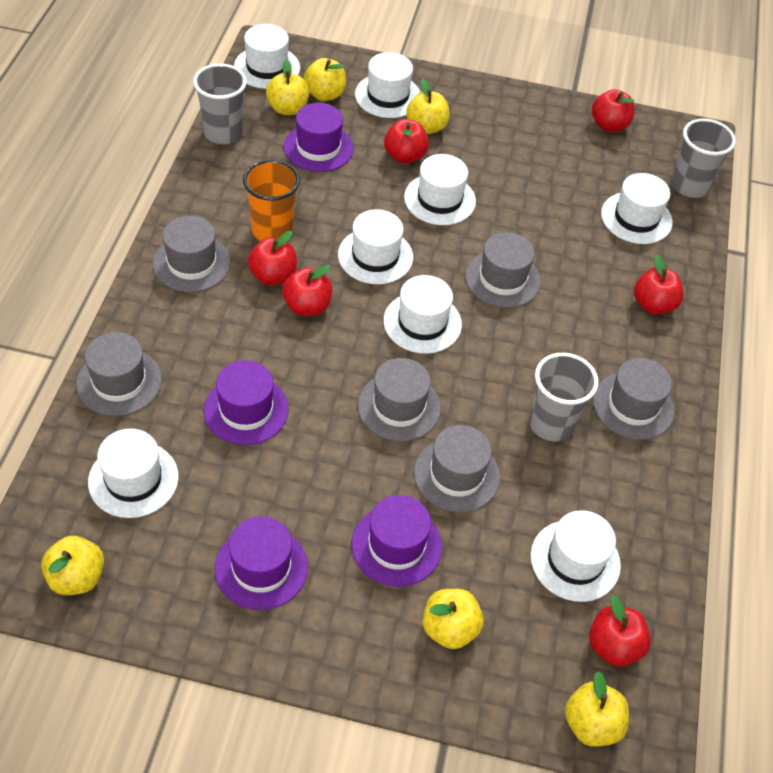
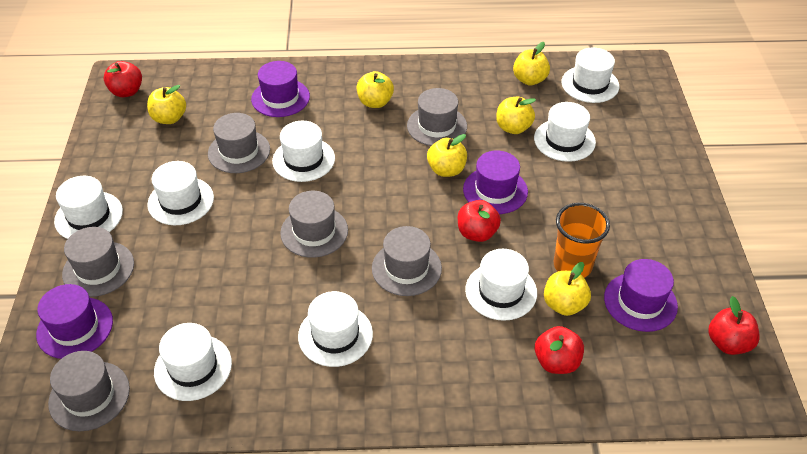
grey cup: 3 -> 0
red apple: 6 -> 4

